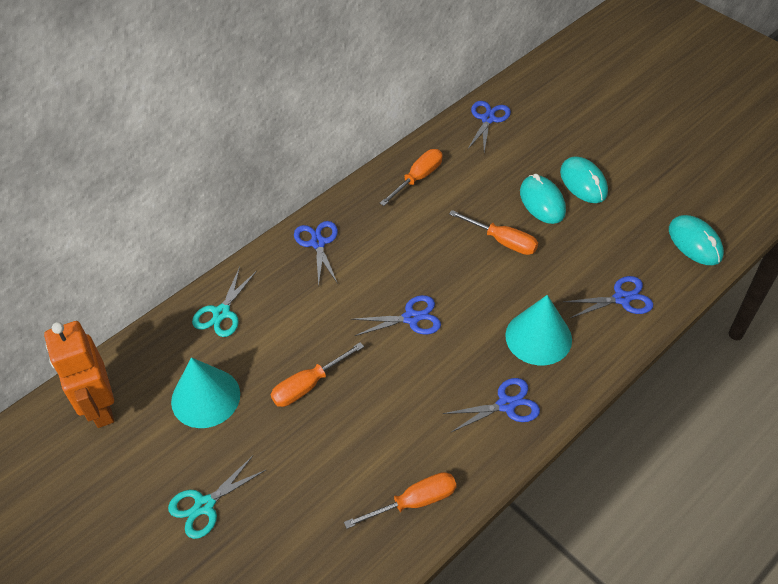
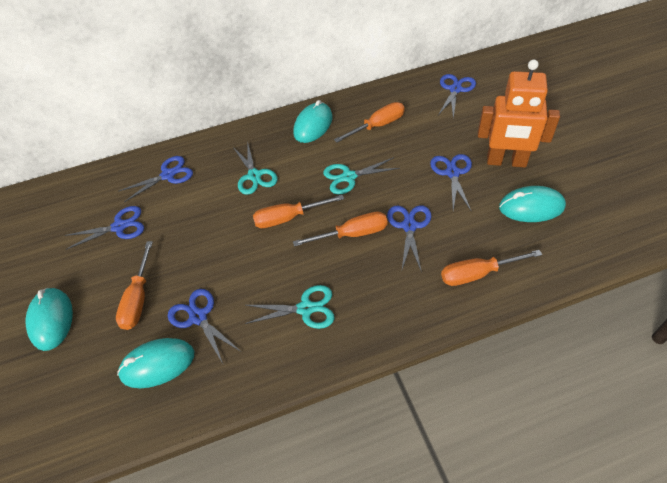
blue scissors: 5 -> 6
orange screwdriver: 4 -> 5
turquoise cone: 2 -> 0
turquoise mouse: 3 -> 4
turquoise scissors: 2 -> 3

